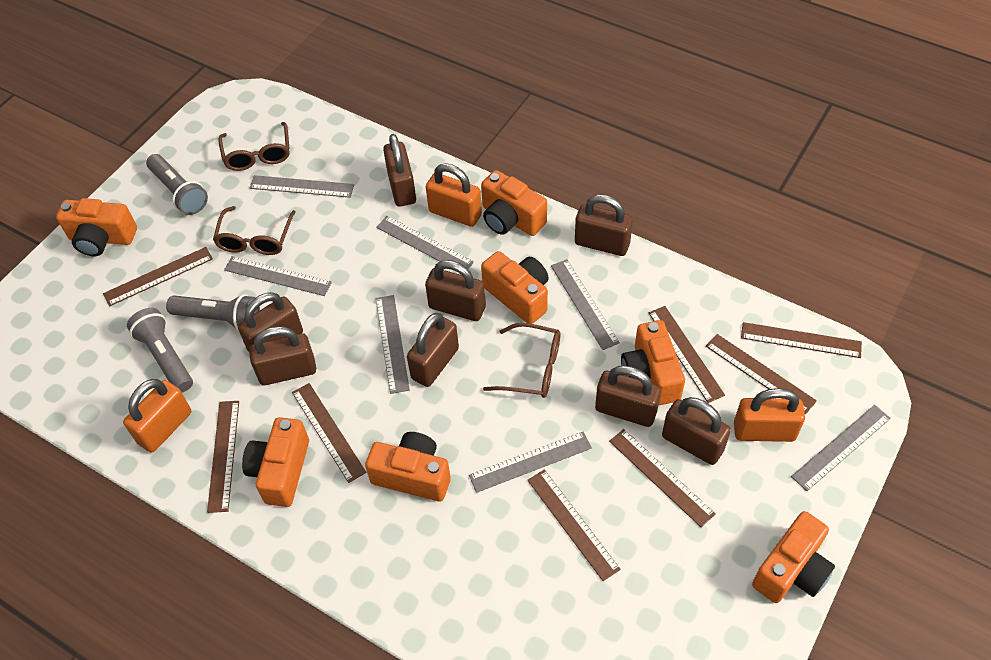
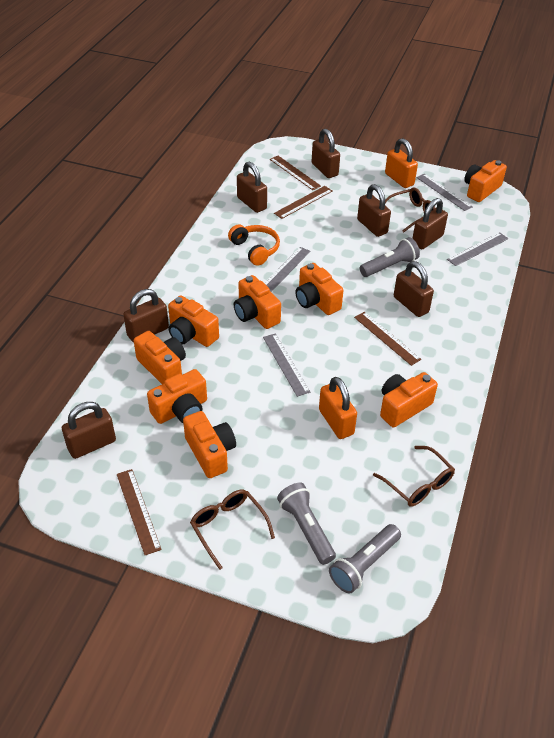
brown padlock: 8 -> 7
brown ruler: 8 -> 4
grey ruler: 7 -> 4
orange camera: 7 -> 8
orange headphones: 0 -> 1
orange padlock: 3 -> 2

